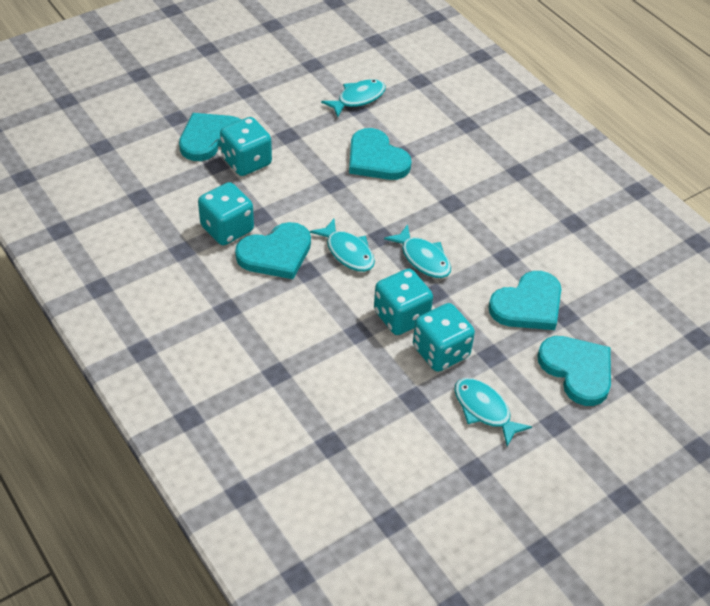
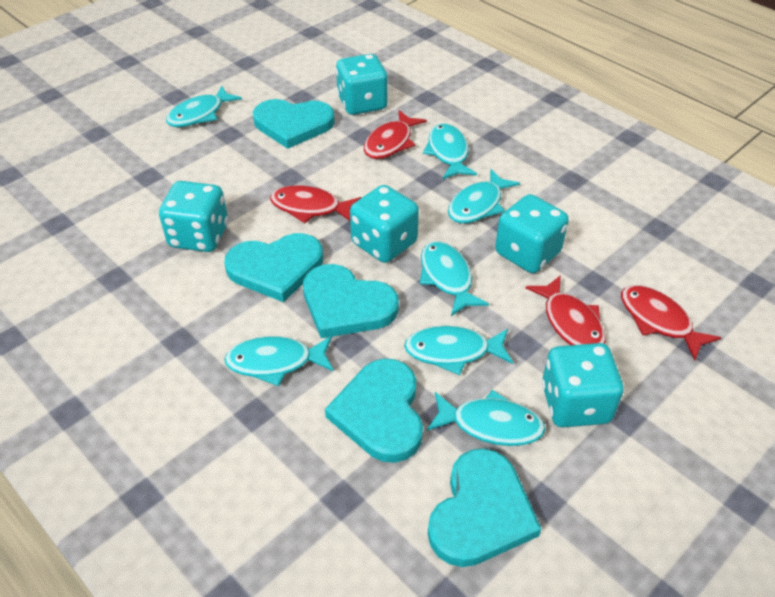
red fish: 0 -> 4
turquoise dice: 4 -> 5
turquoise fish: 4 -> 7

